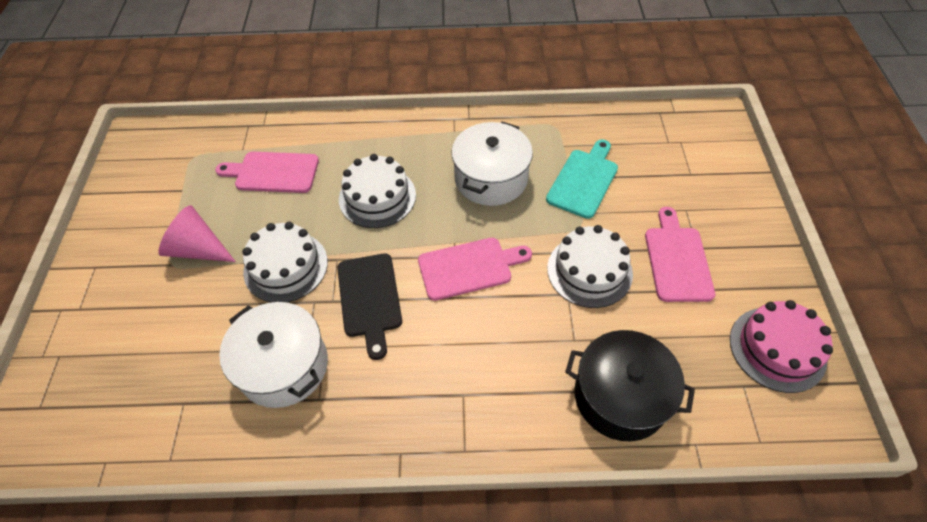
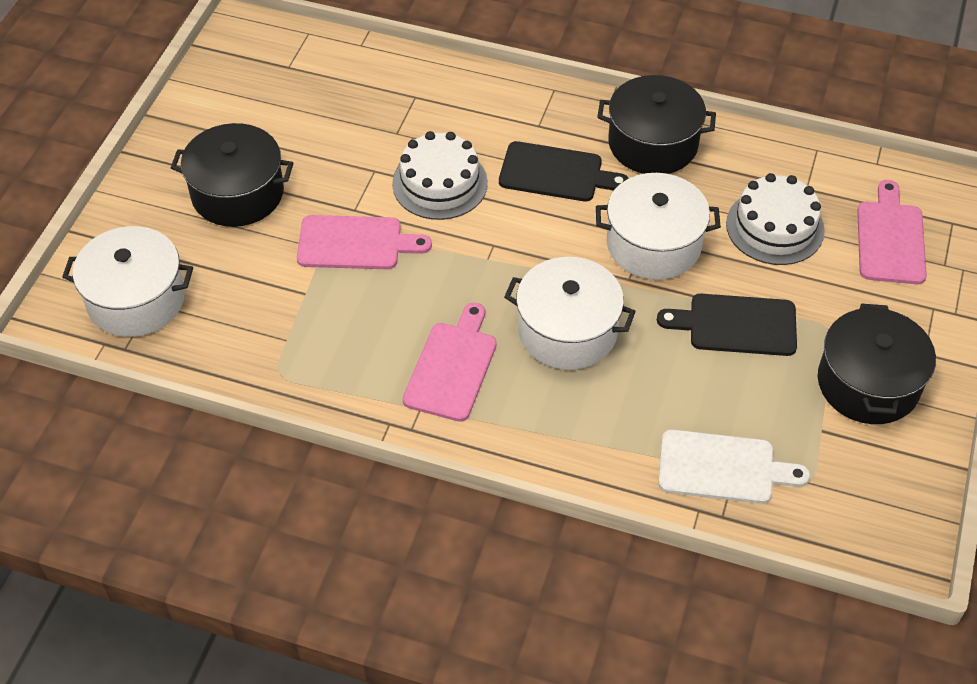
black cutting board: 1 -> 2
black pot: 1 -> 3
pink cake: 1 -> 0
pink cone: 1 -> 0
turquoise cutting board: 1 -> 0
white cake: 3 -> 2
white cutting board: 0 -> 1
white pot: 2 -> 3

